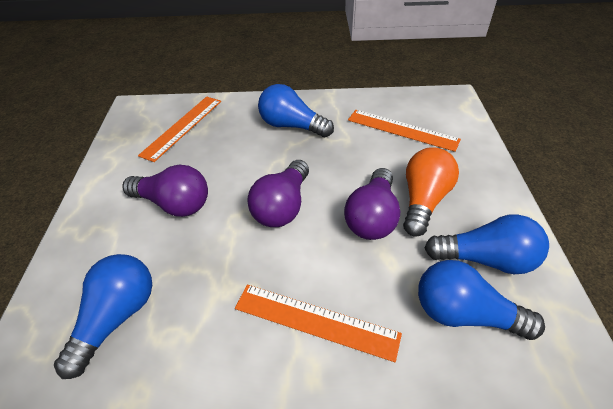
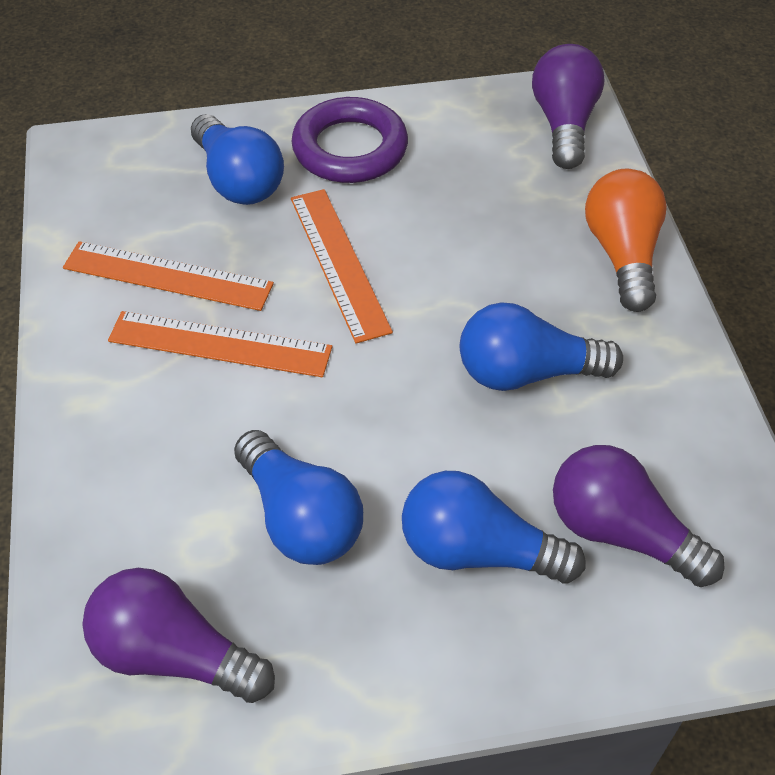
purple ring: 0 -> 1

